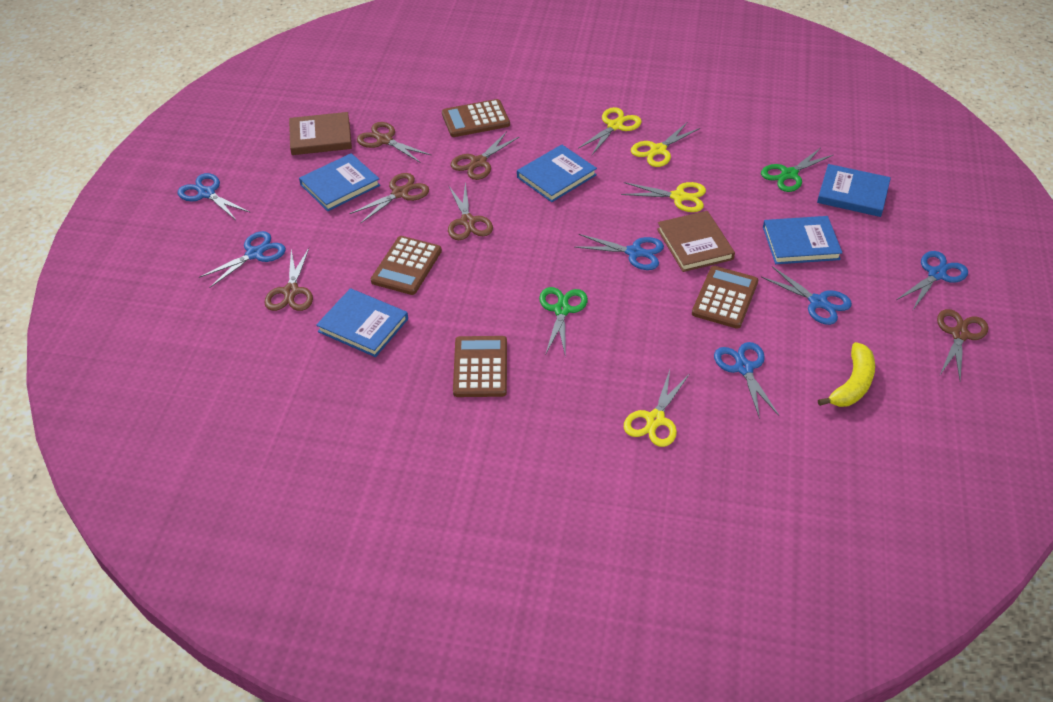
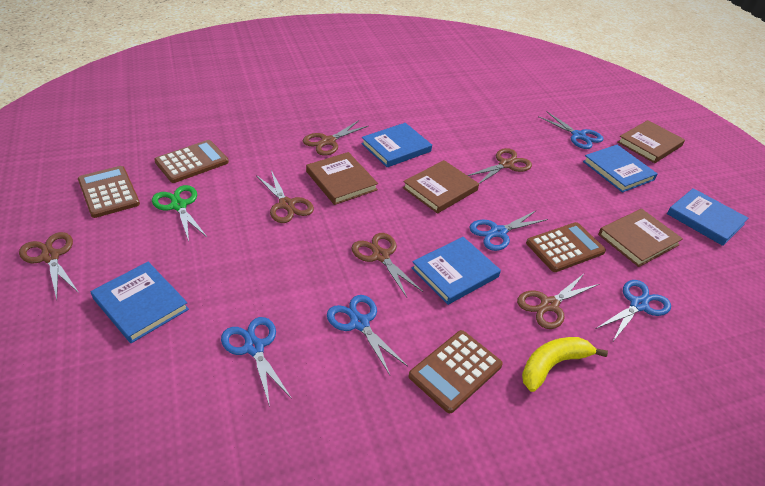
blue scissors: 6 -> 5
brown book: 2 -> 4
green scissors: 2 -> 1
yellow scissors: 4 -> 0

